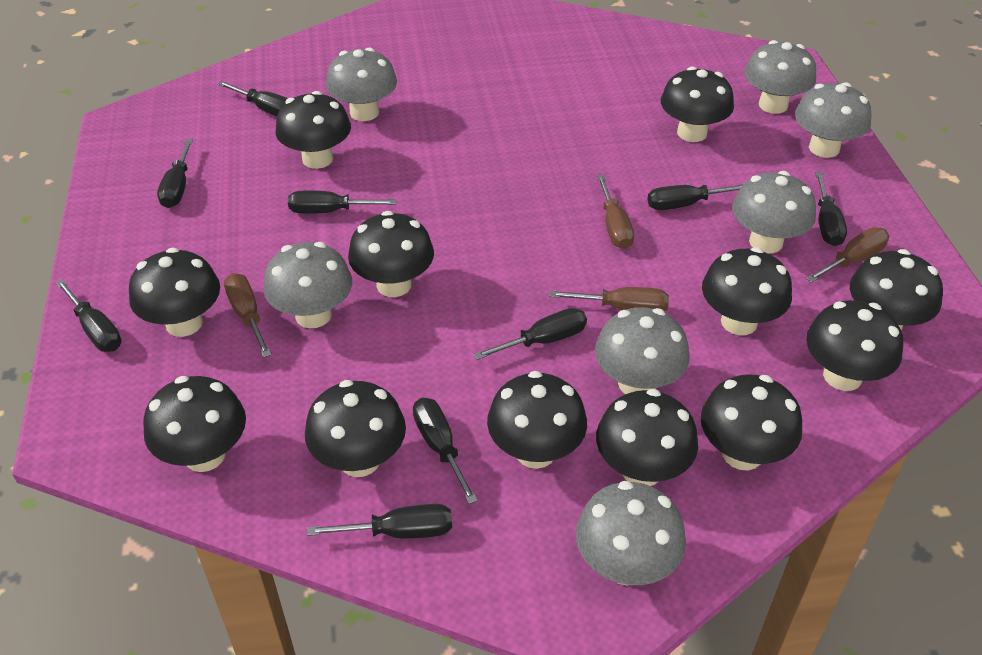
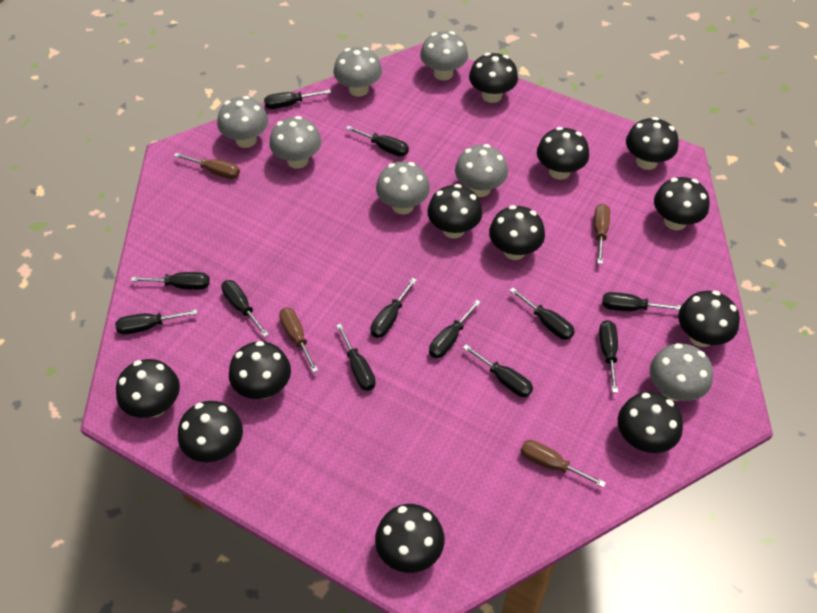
black screwdriver: 9 -> 12

